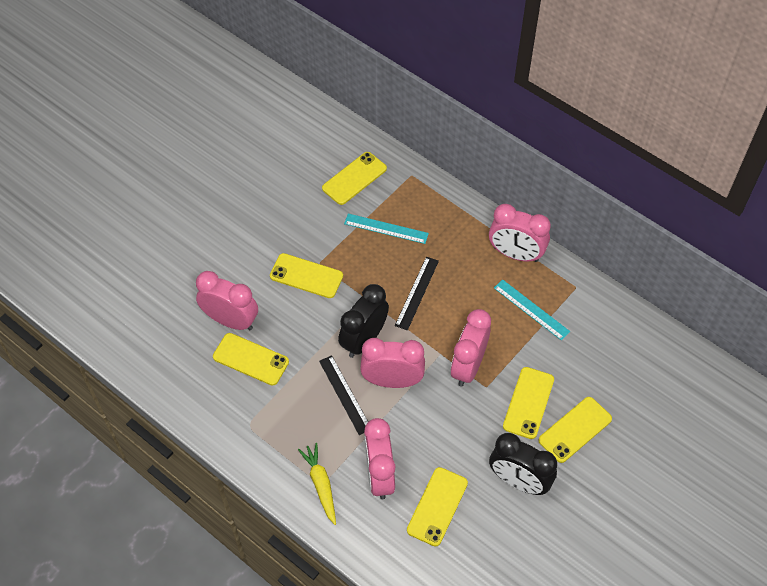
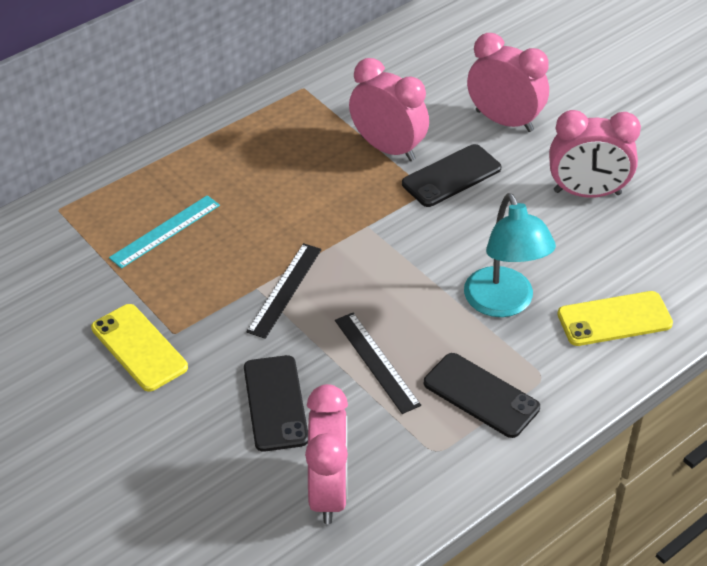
black clock: 2 -> 0
black phone: 0 -> 3
pink clock: 5 -> 4
turquoise lamp: 0 -> 1
turquoise ruler: 2 -> 1
yellow carrot: 1 -> 0
yellow phone: 6 -> 2

